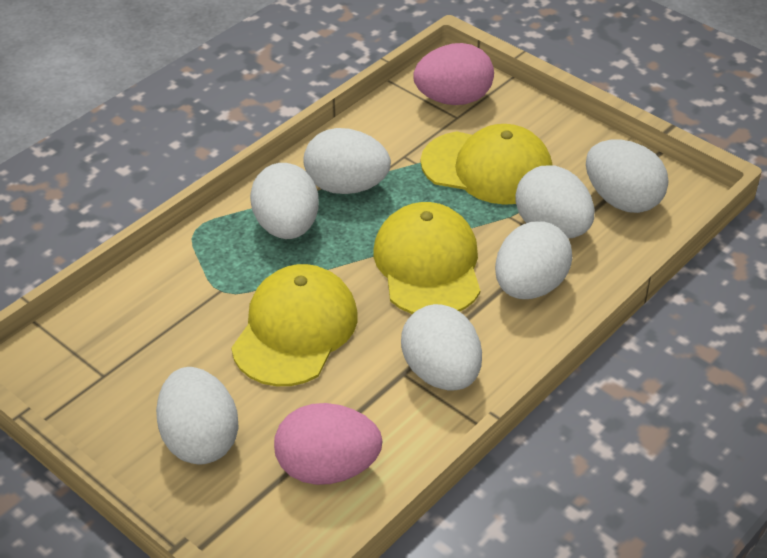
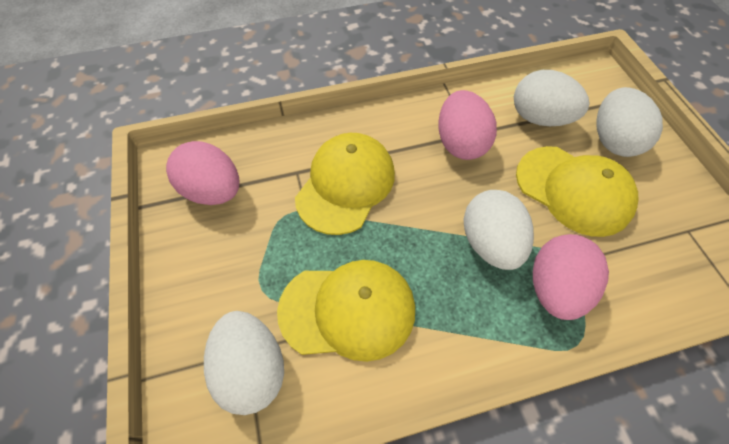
pink egg: 2 -> 3
white egg: 7 -> 4

